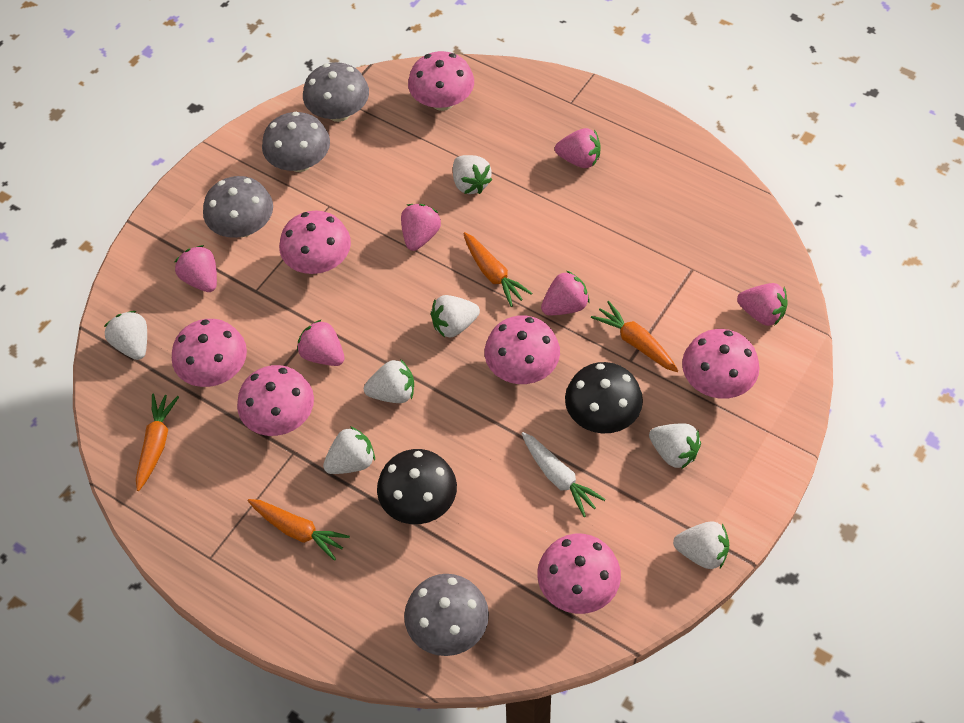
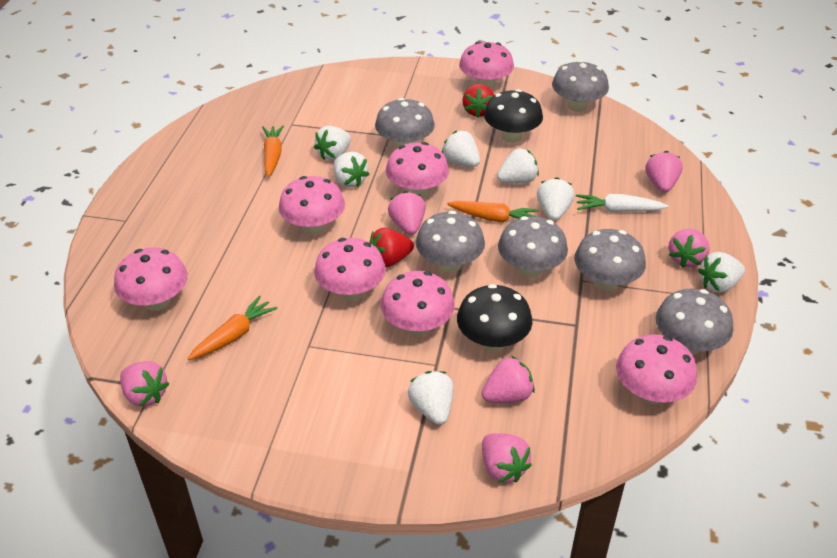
grey mushroom: 4 -> 6
orange carrot: 4 -> 3
red strawberry: 0 -> 2

